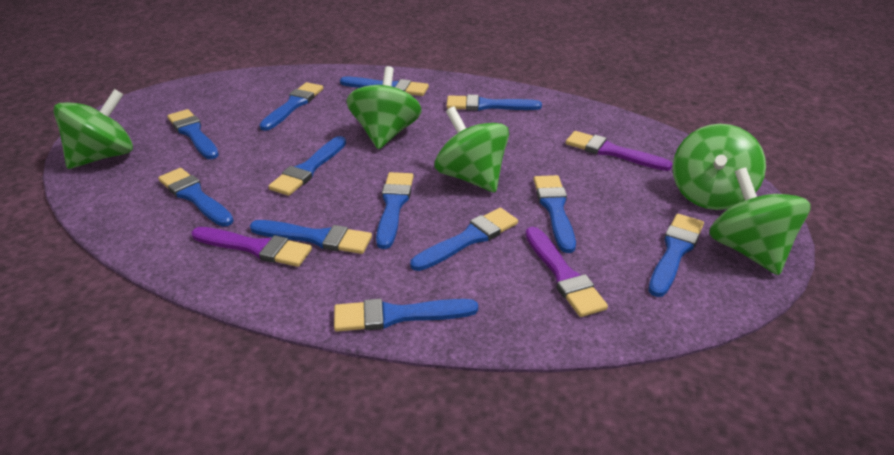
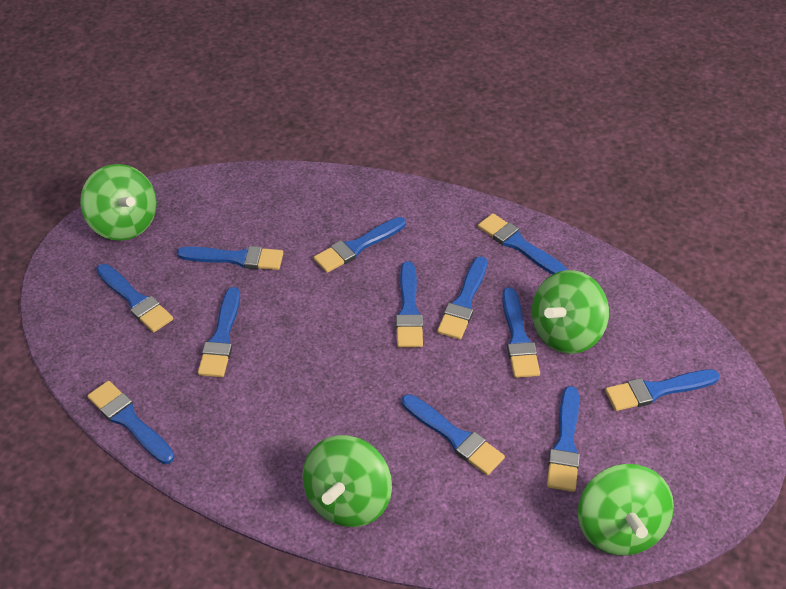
green spinning top: 5 -> 4
purple brush: 3 -> 0

